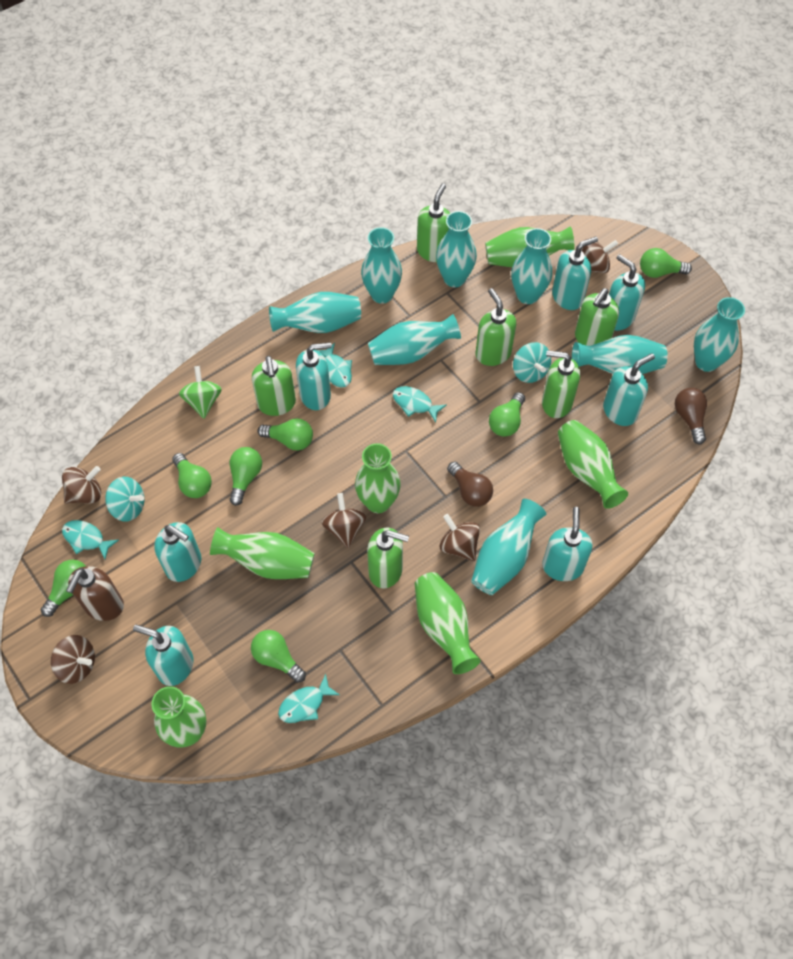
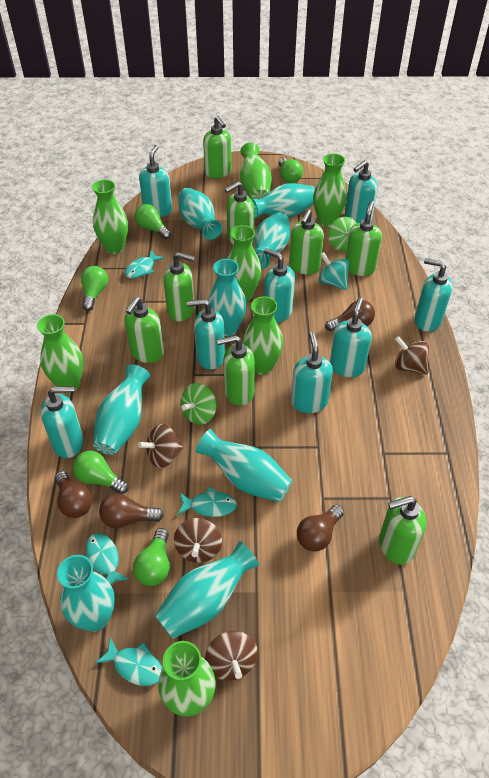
brown light bulb: 2 -> 4
brown soap dispenser: 1 -> 0
brown spinning top: 5 -> 4
green light bulb: 7 -> 5
green soap dispenser: 6 -> 8
green spinning top: 1 -> 2
green vase: 6 -> 7
turquoise soap dispenser: 7 -> 8
turquoise spinning top: 2 -> 1

